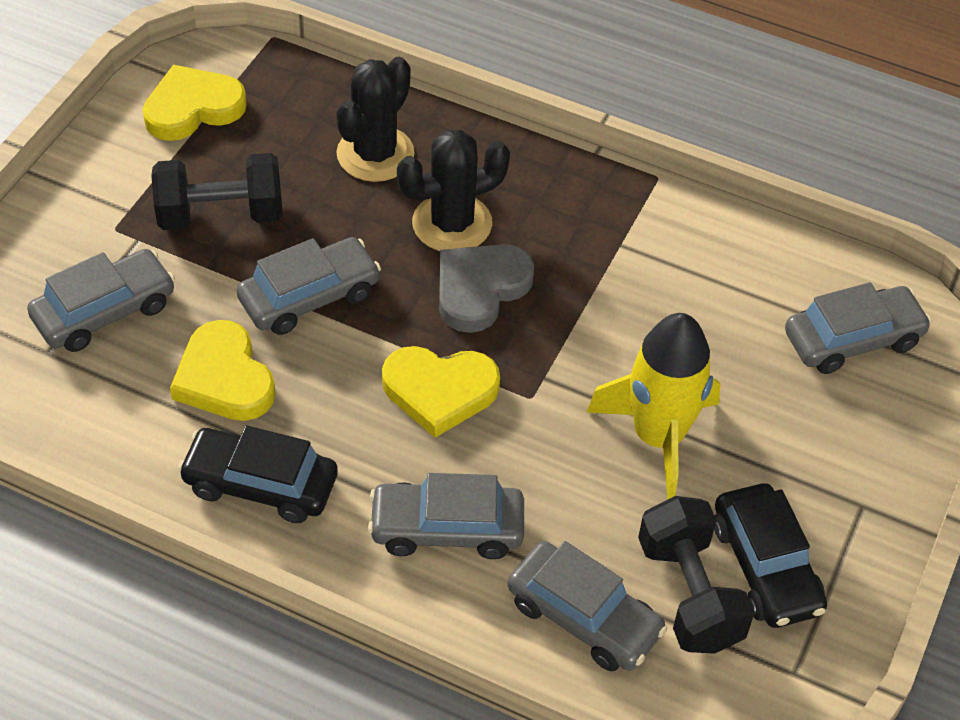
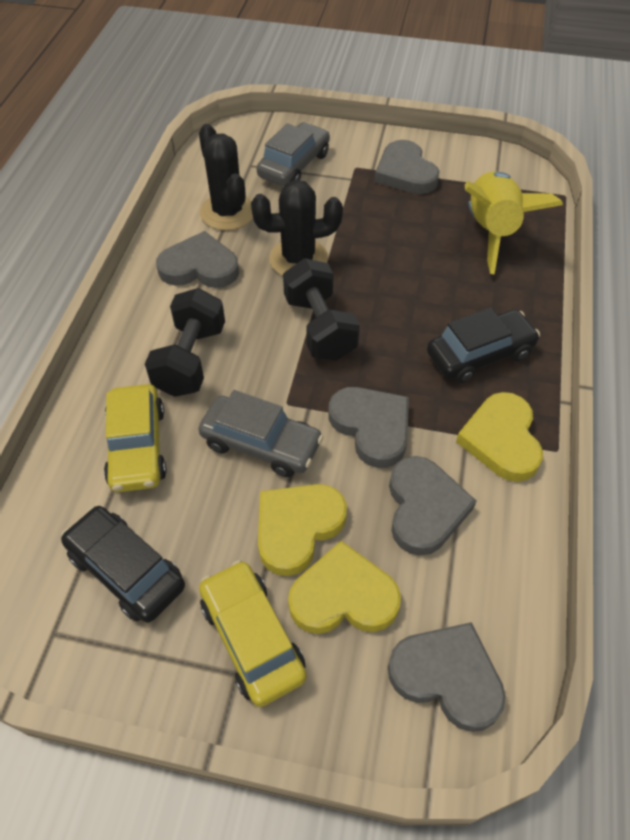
grey car: 5 -> 2
grey heart: 1 -> 5
yellow car: 0 -> 2

